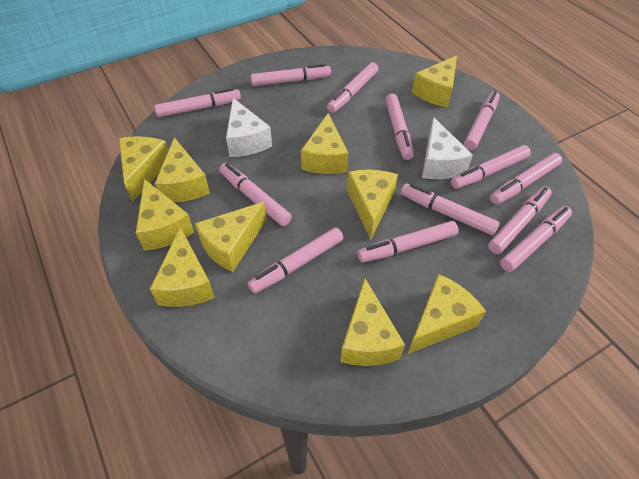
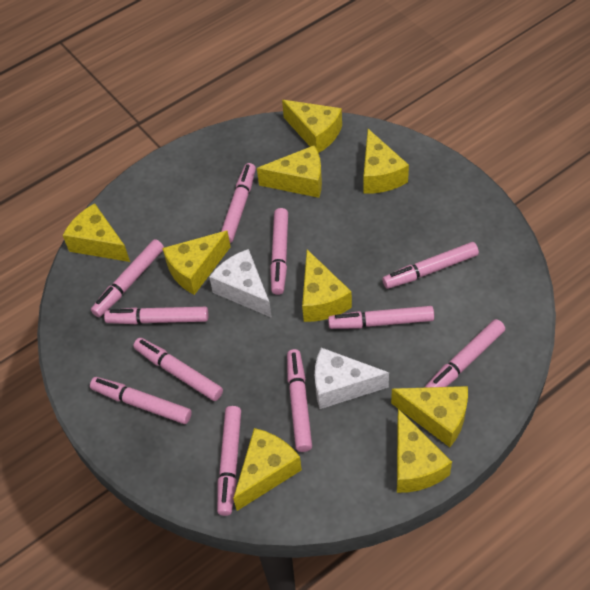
pink marker: 13 -> 11
yellow cheese: 10 -> 9

